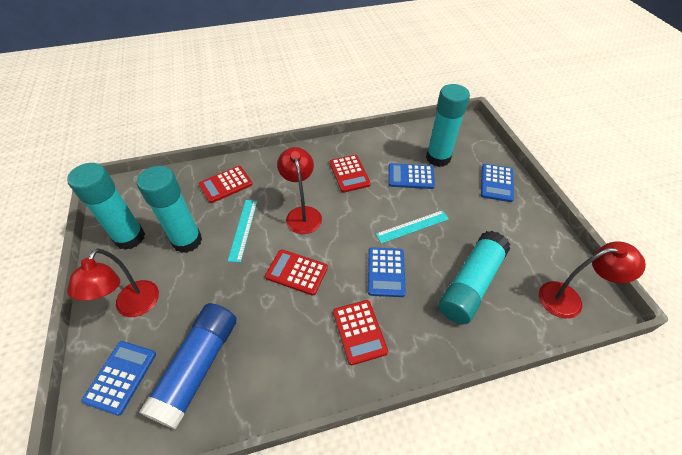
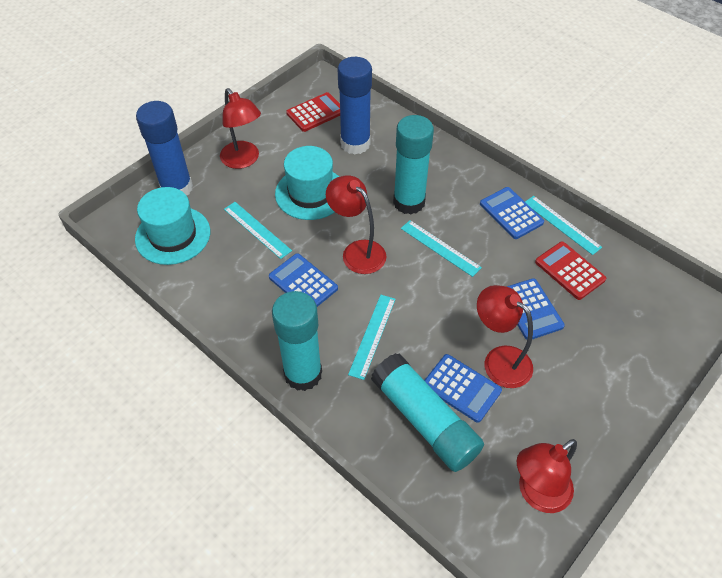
blue glue stick: 1 -> 2
red calculator: 4 -> 2
red lamp: 3 -> 4
turquoise glue stick: 4 -> 3
turquoise hat: 0 -> 2
turquoise ruler: 2 -> 4

